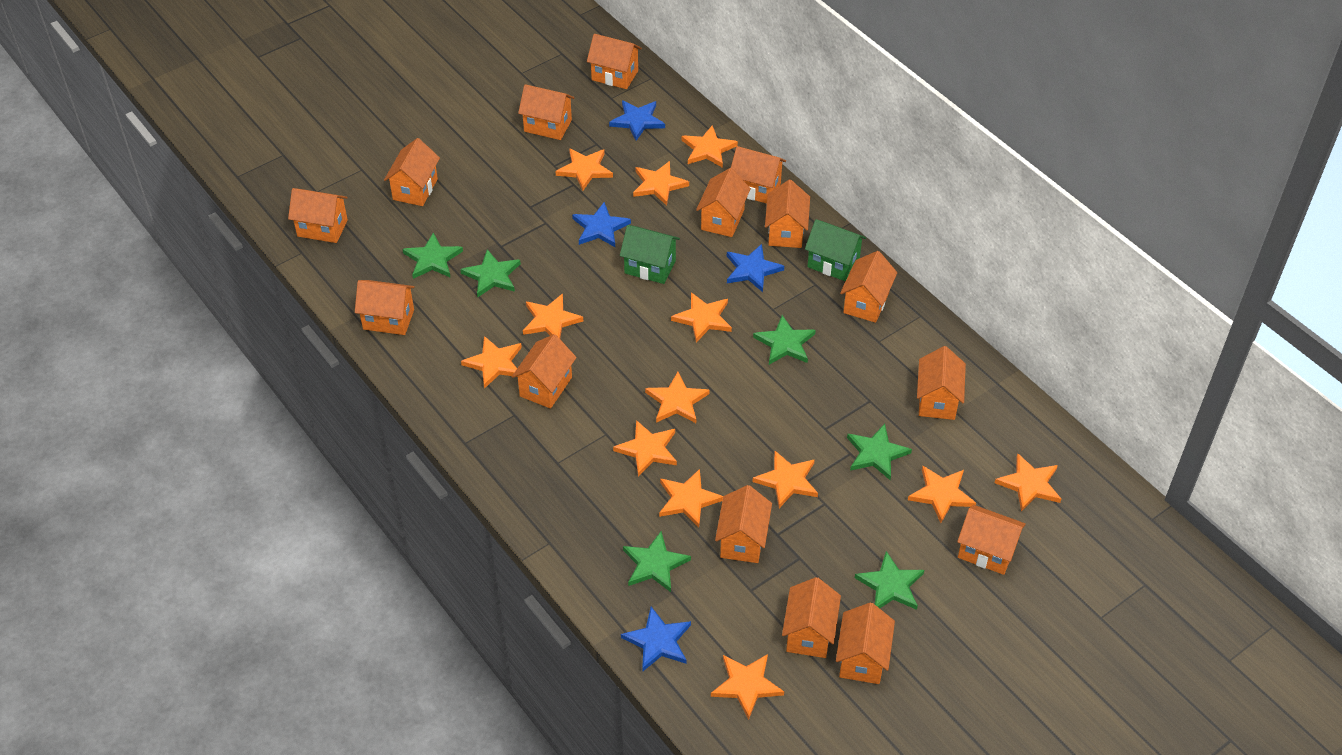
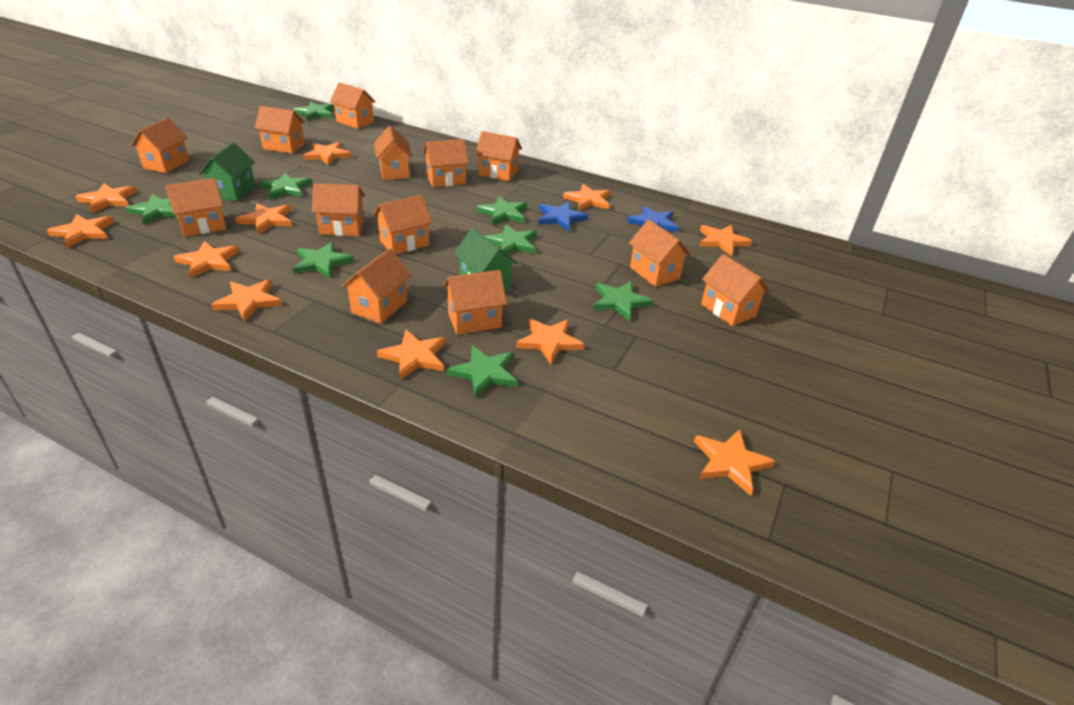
blue star: 4 -> 2
green star: 6 -> 8
orange house: 15 -> 13
orange star: 13 -> 11

